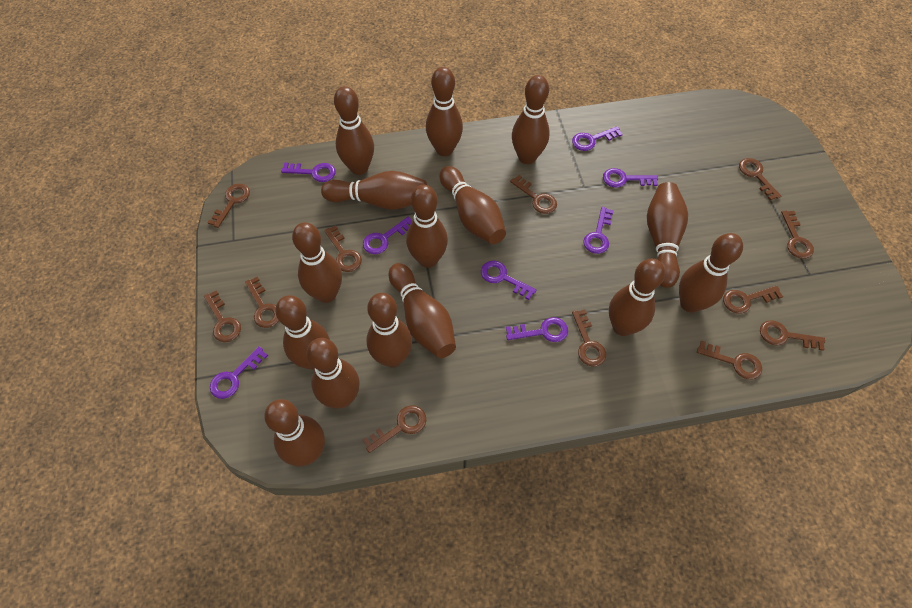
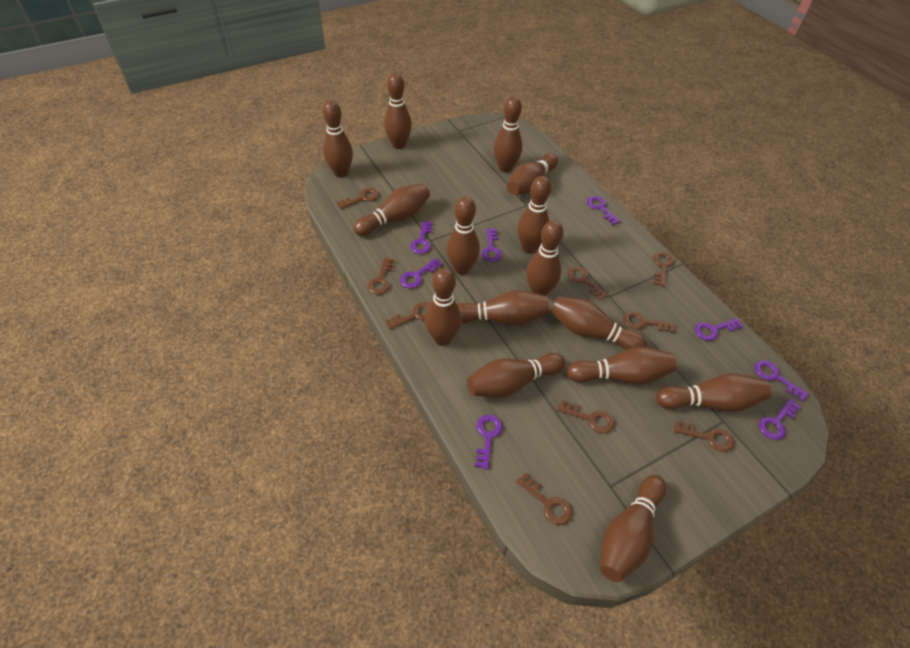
brown key: 12 -> 9

